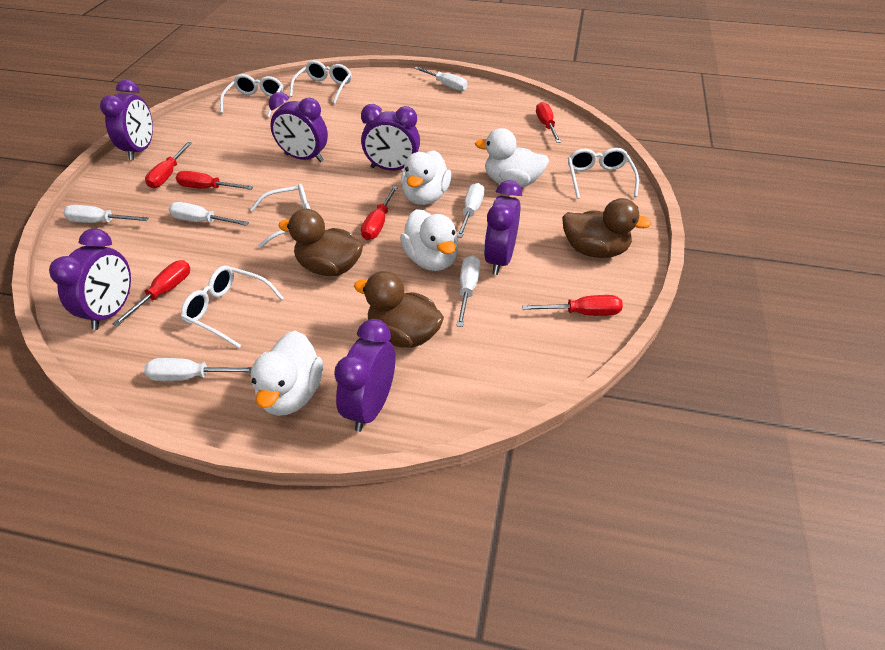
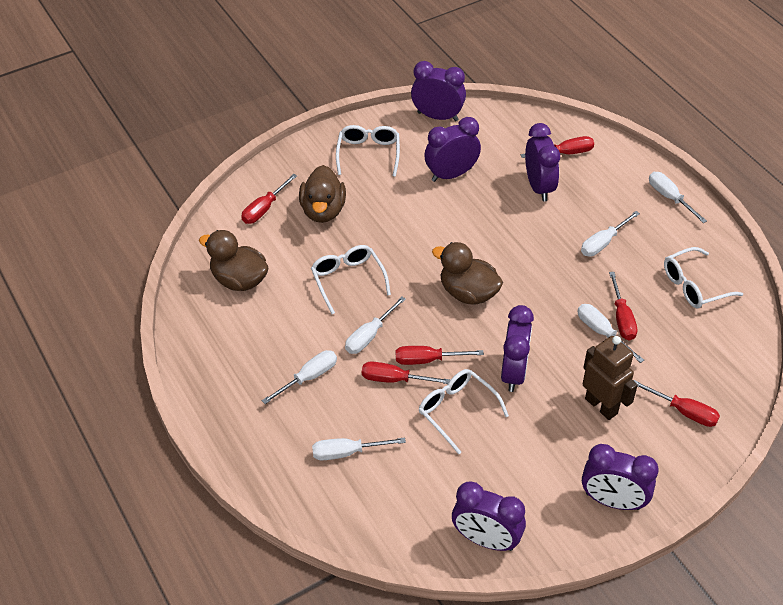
brown robot: 0 -> 1
white duck: 4 -> 0
white glasses: 5 -> 4

